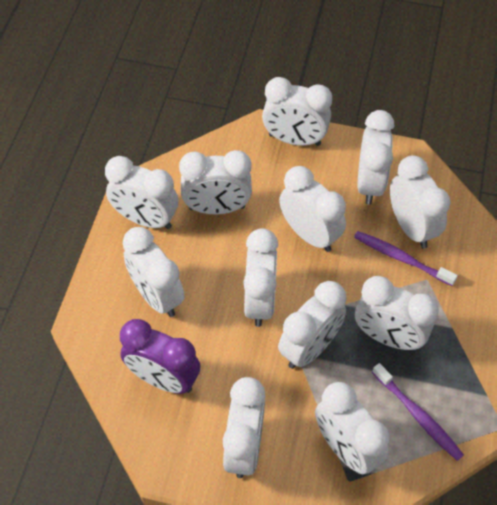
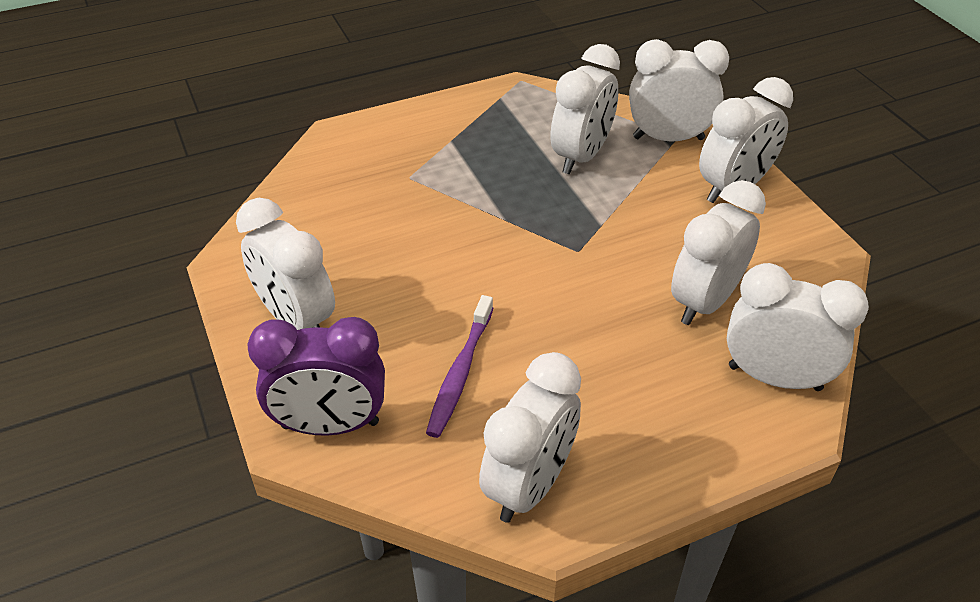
purple toothbrush: 2 -> 1
white clock: 12 -> 7

